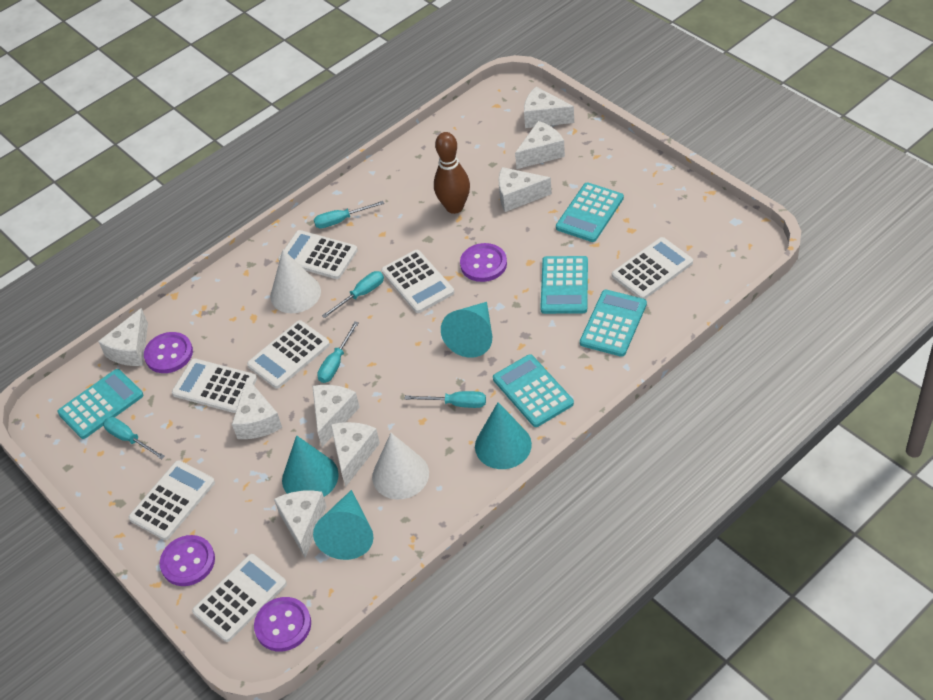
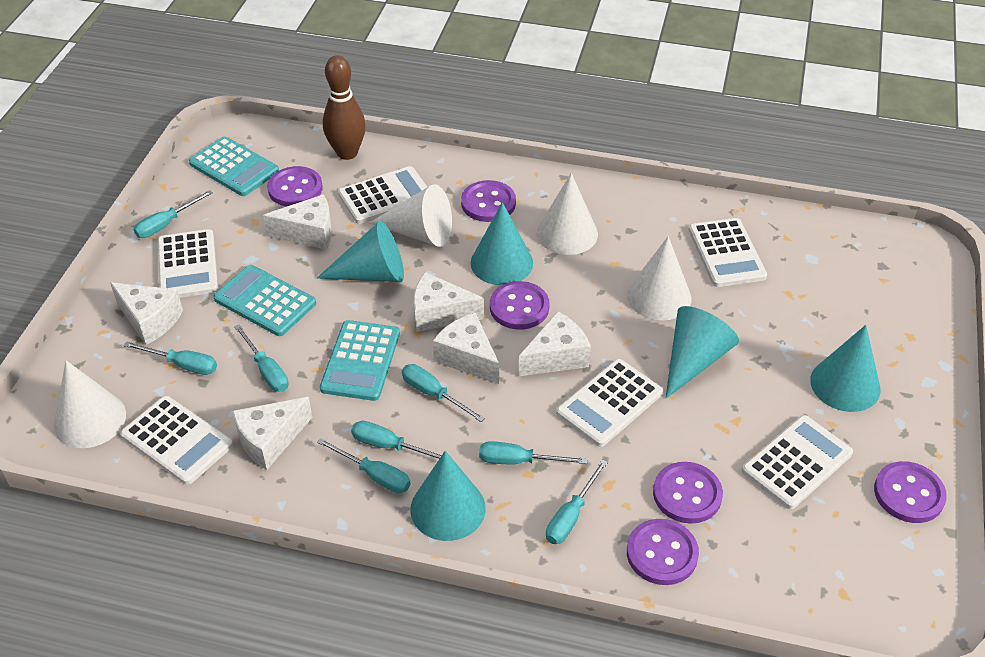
purple button: 4 -> 6
turquoise calculator: 5 -> 3
turquoise cone: 4 -> 5
turquoise screwdriver: 5 -> 8
white calculator: 7 -> 6
white cheese: 8 -> 6
white cone: 2 -> 4

